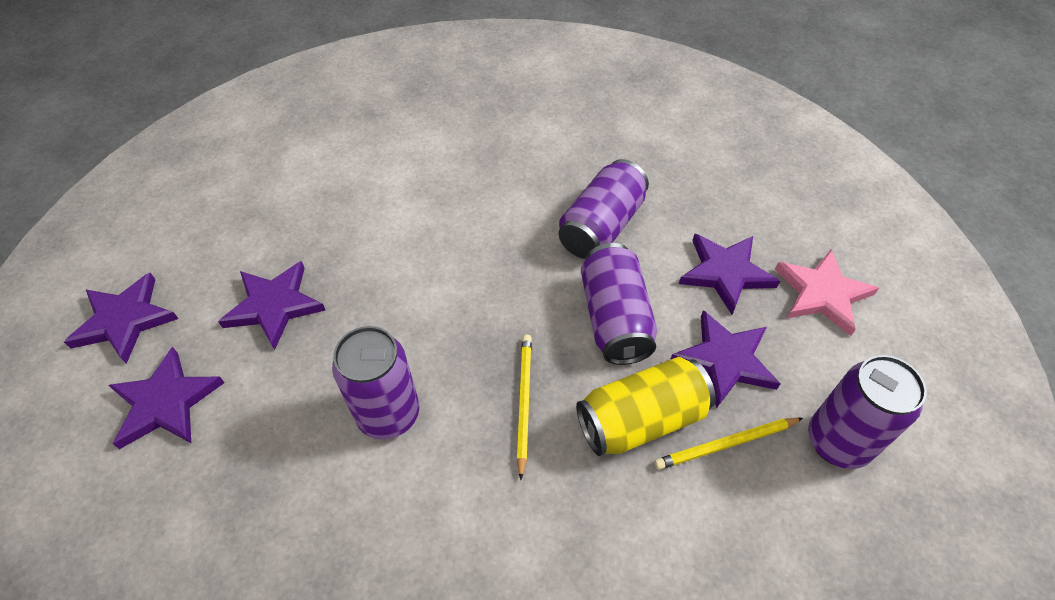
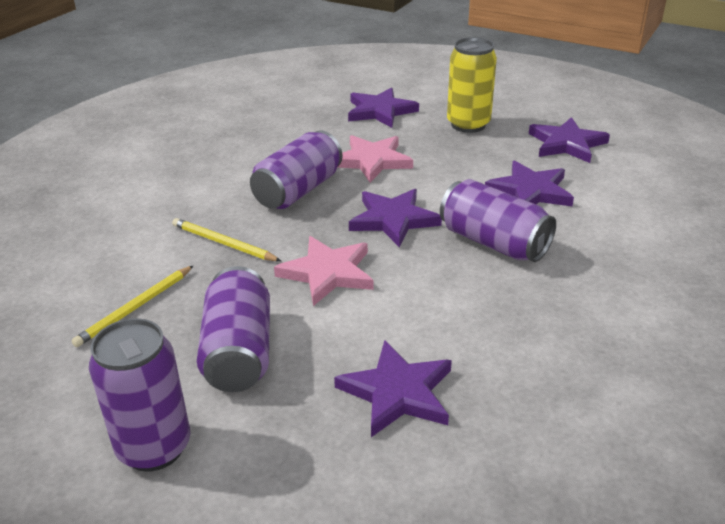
pink star: 1 -> 2

